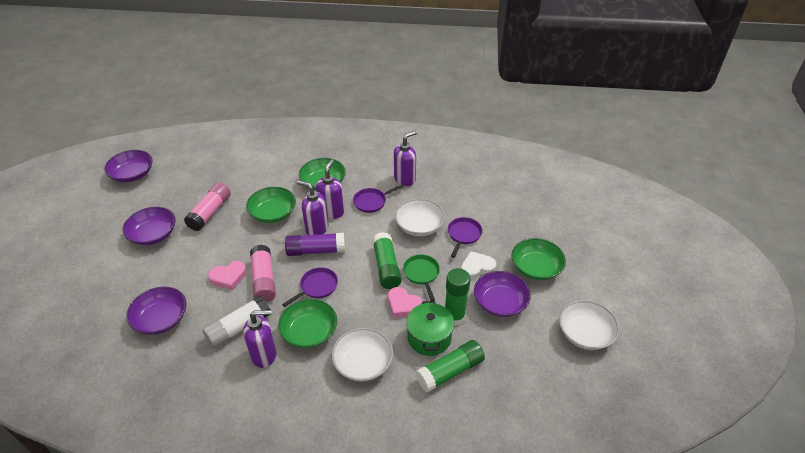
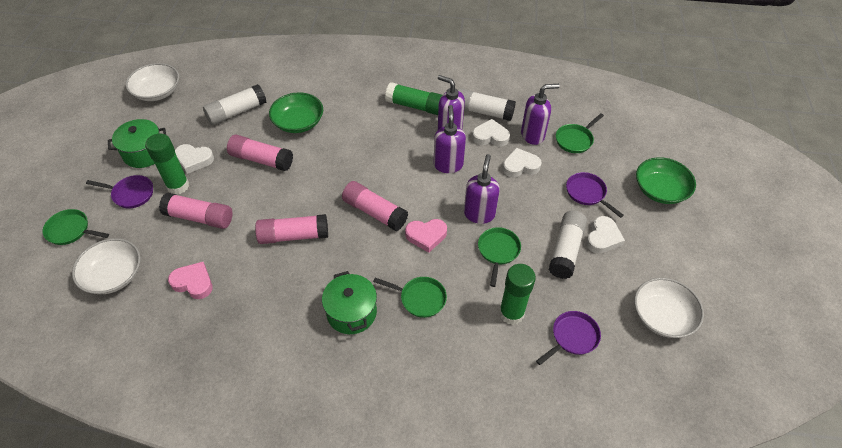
green bowl: 4 -> 2
green pan: 1 -> 4
green pot: 1 -> 2
pink glue stick: 2 -> 4
purple bowl: 4 -> 0
purple glue stick: 1 -> 0
white glue stick: 1 -> 3
white heart: 1 -> 4

